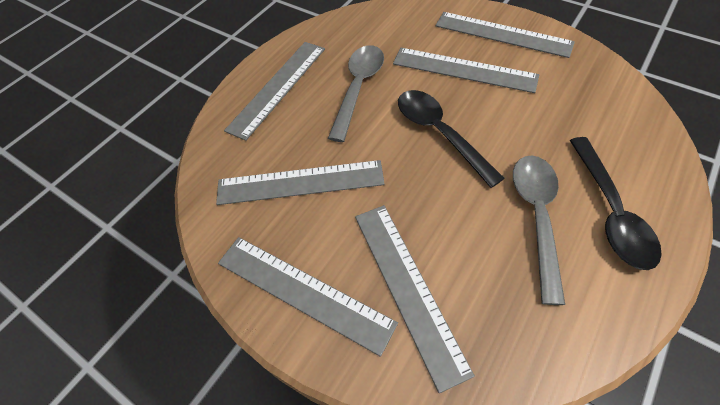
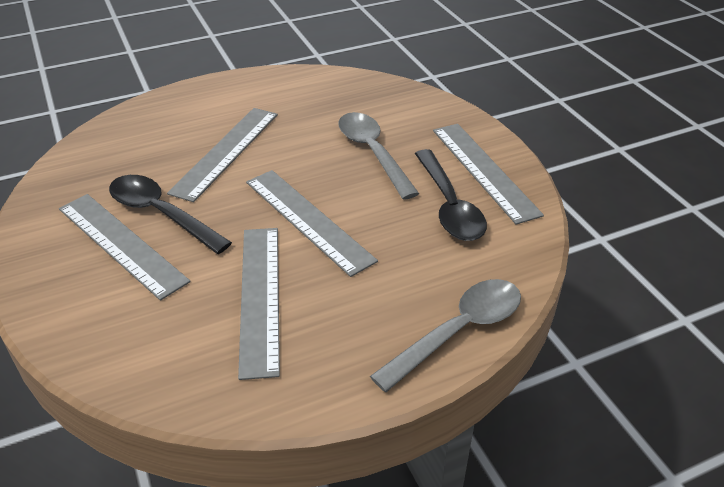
grey ruler: 6 -> 5

